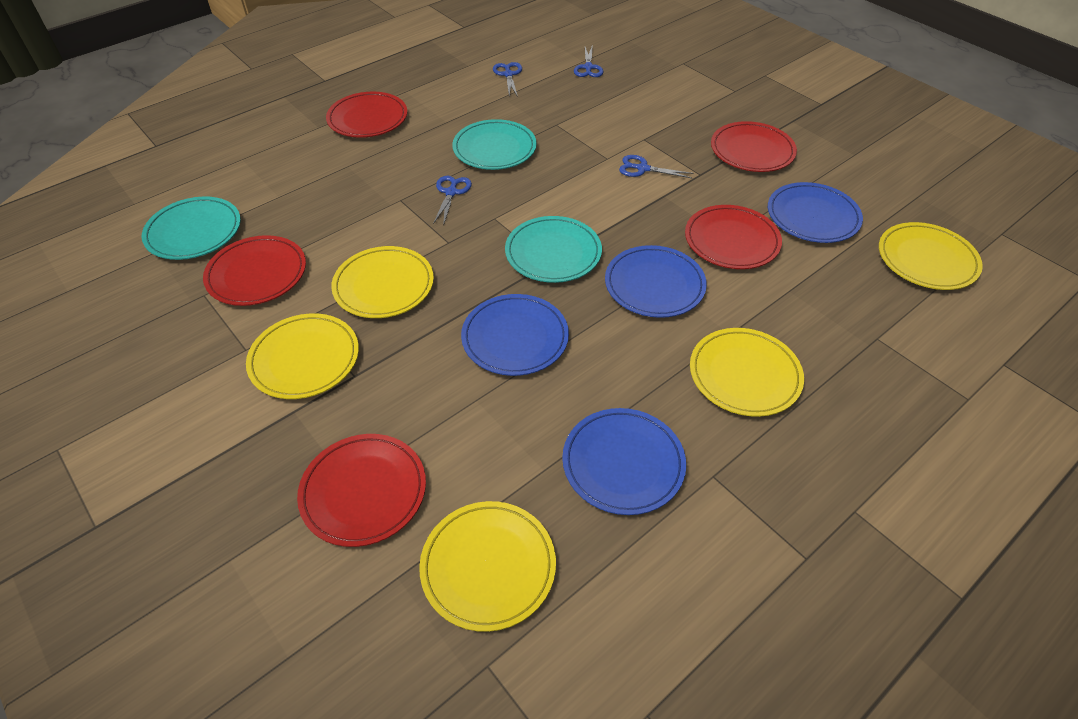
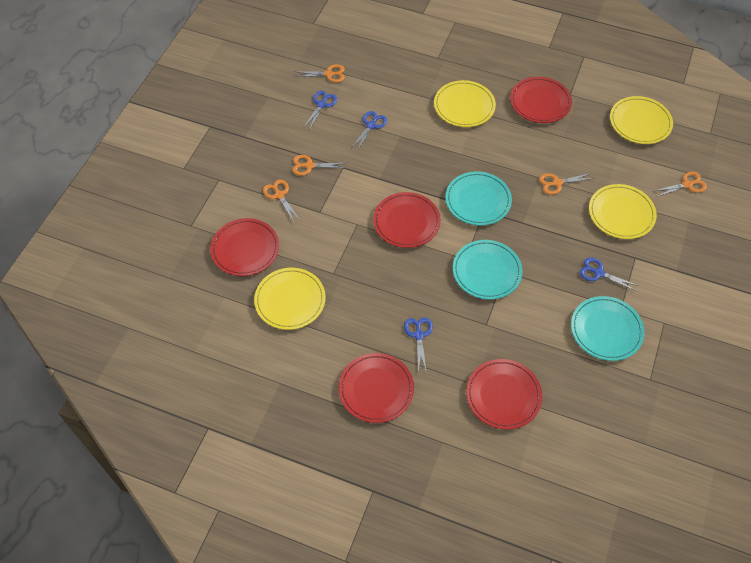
blue plate: 4 -> 0
orange scissors: 0 -> 5
yellow plate: 5 -> 4

